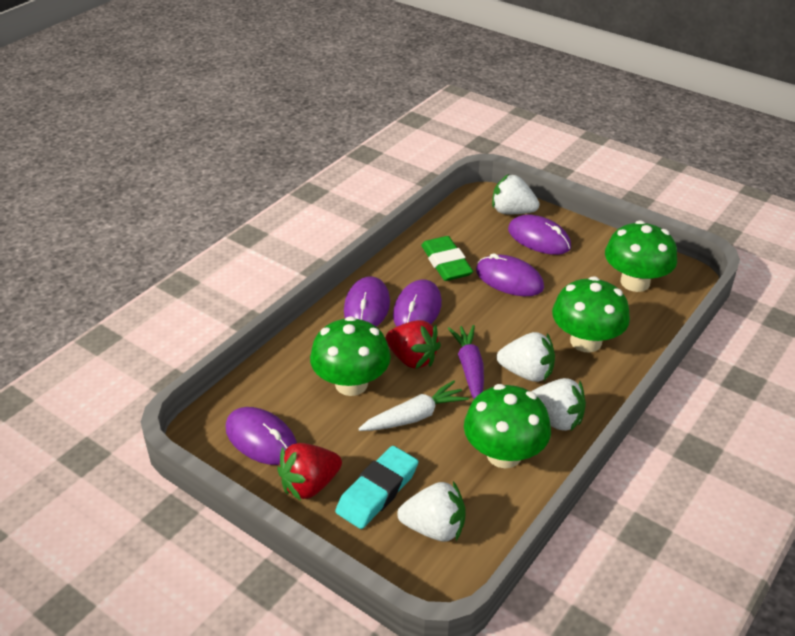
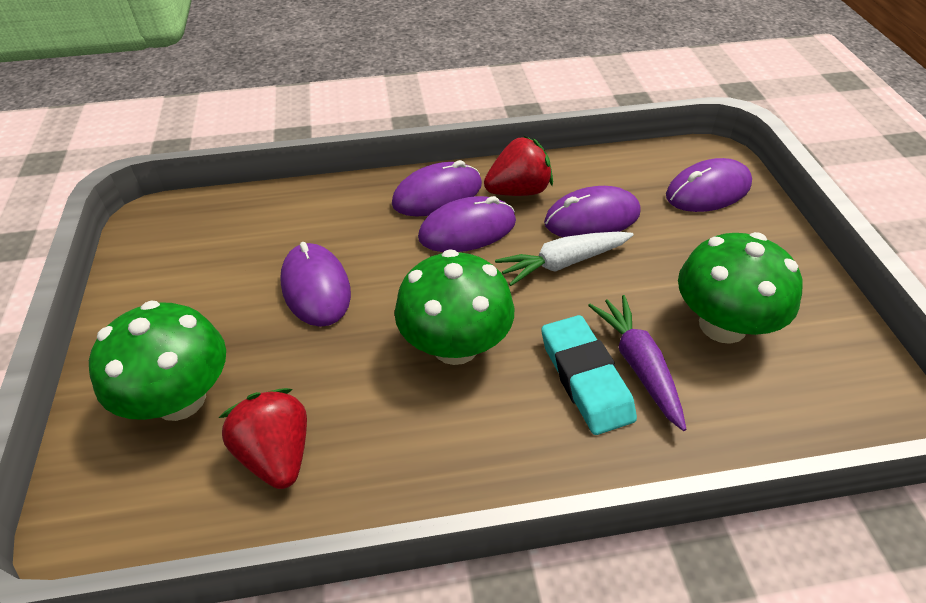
green eraser: 1 -> 0
green mushroom: 4 -> 3
white strawberry: 4 -> 0

